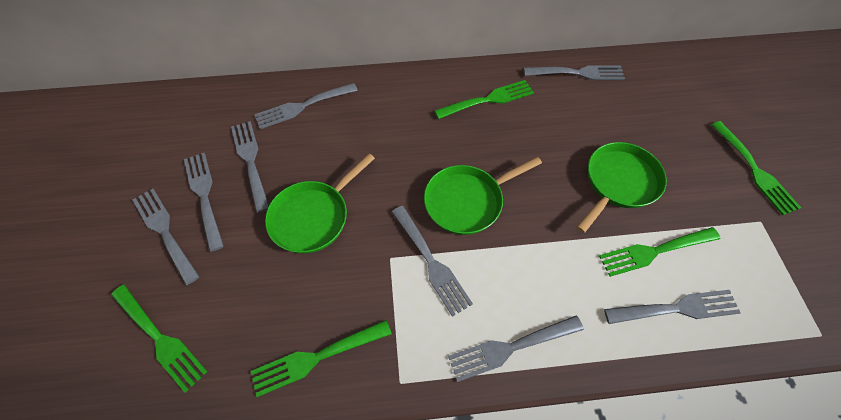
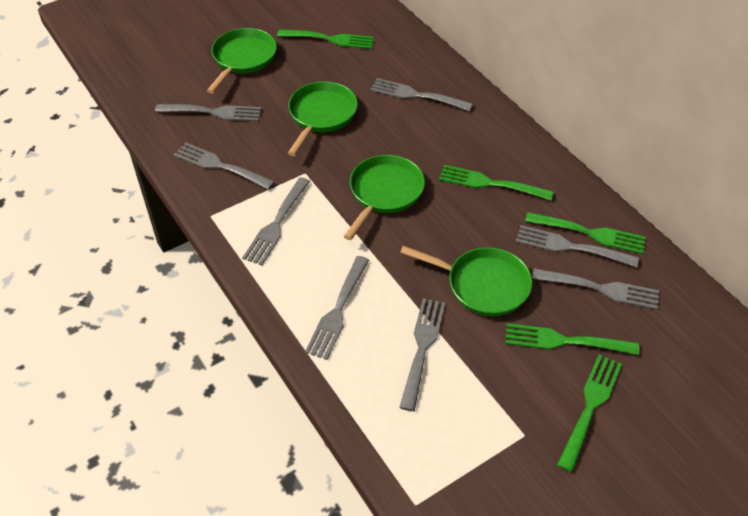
green pan: 3 -> 4

